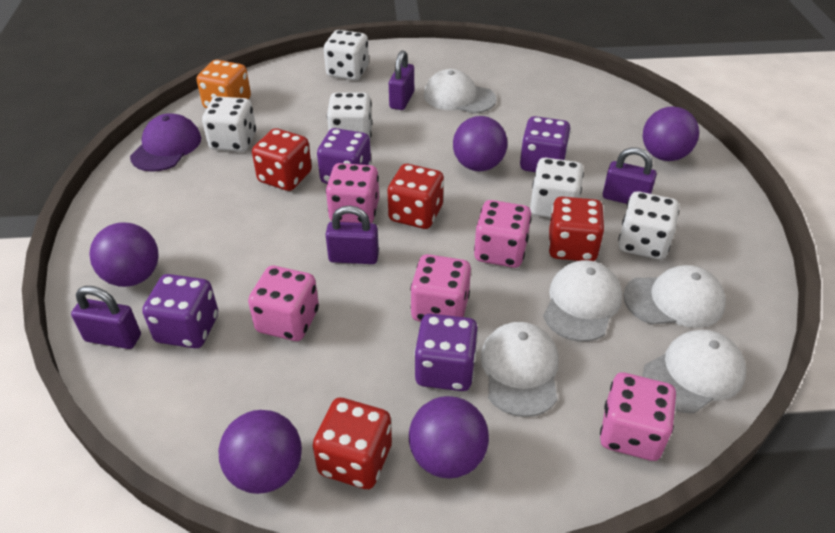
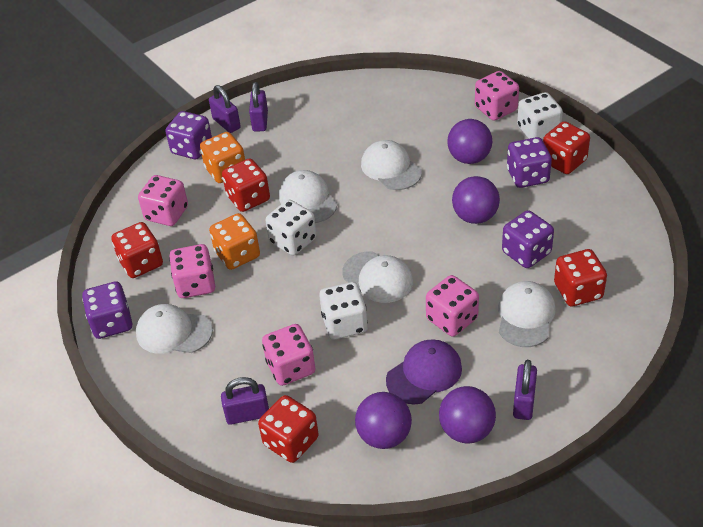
orange dice: 1 -> 2
purple ball: 5 -> 4
red dice: 4 -> 5
white dice: 5 -> 3

